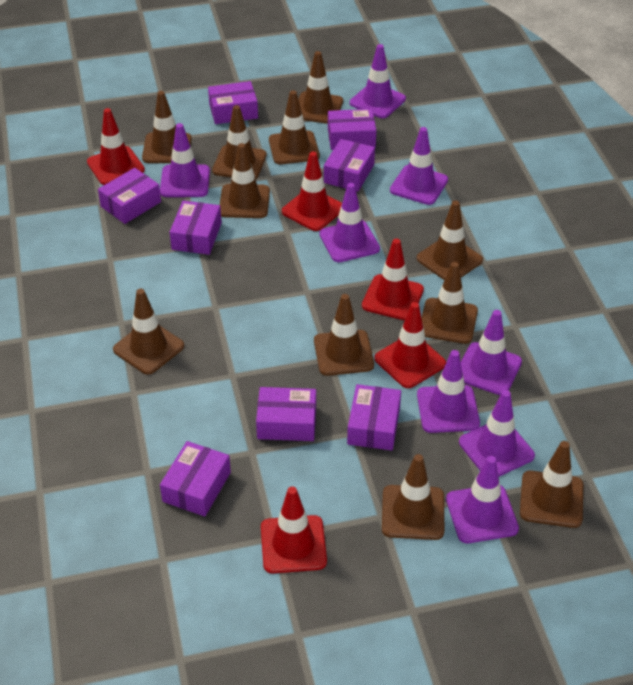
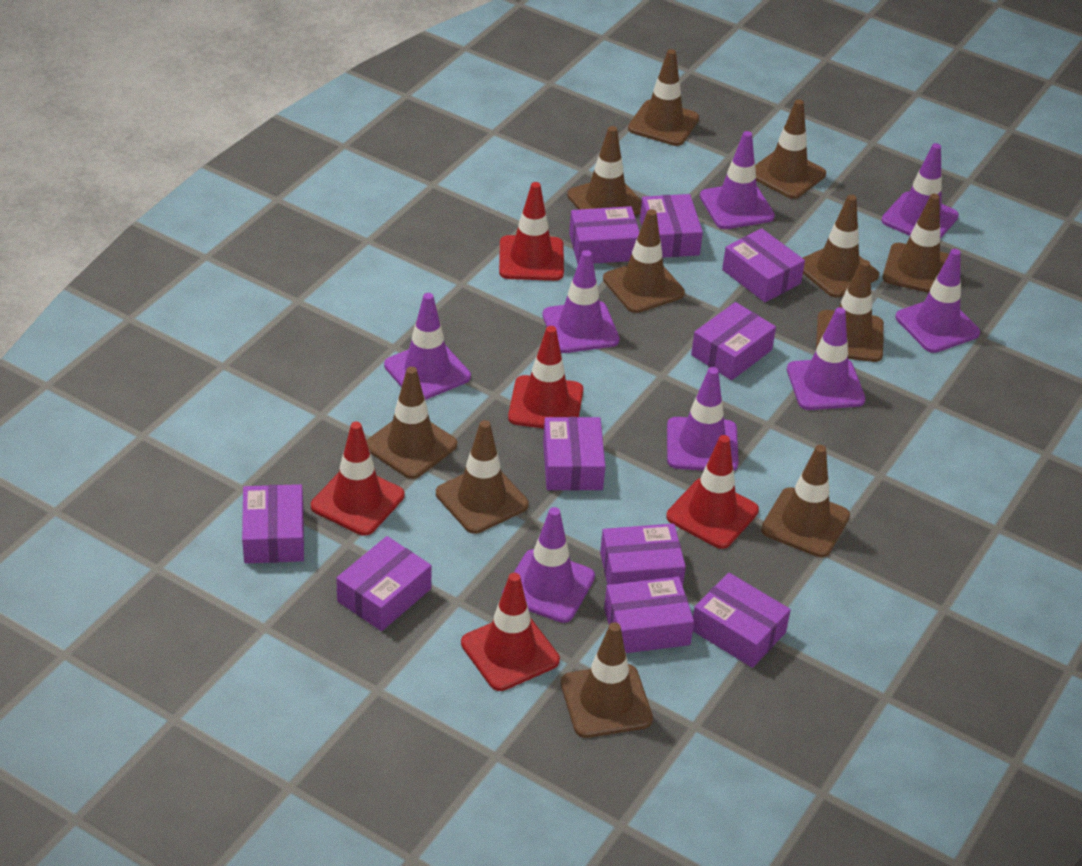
purple box: 8 -> 10

